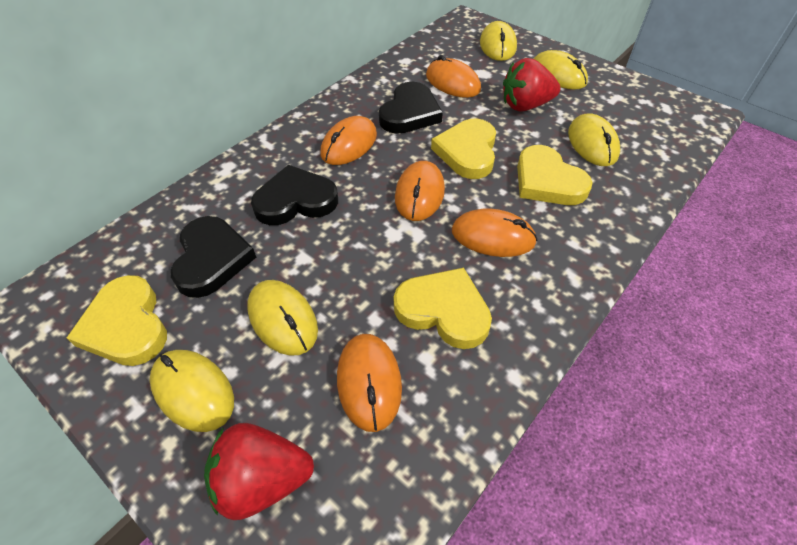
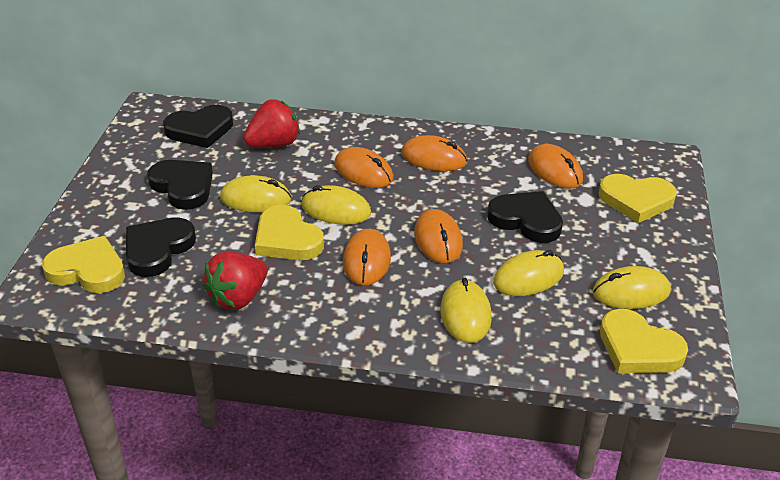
black heart: 3 -> 4

